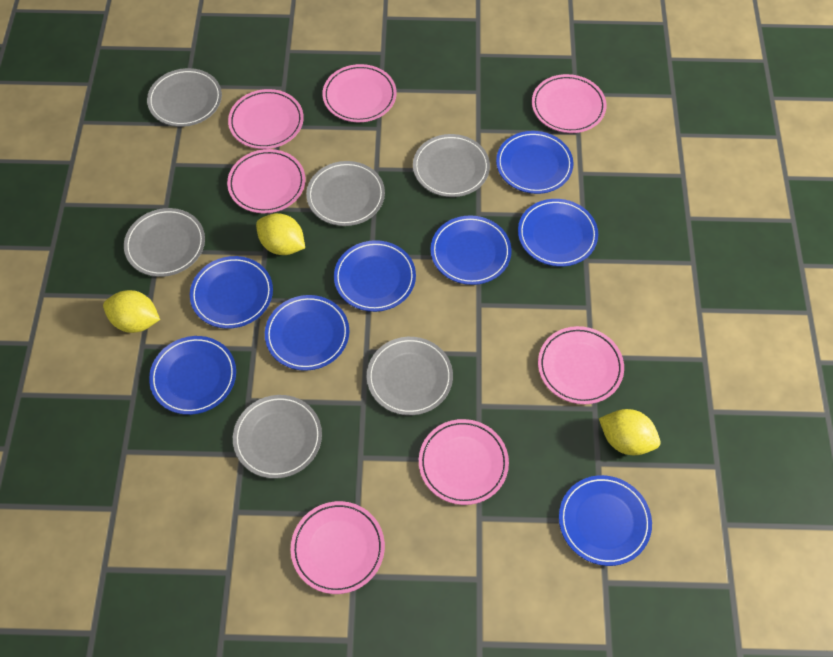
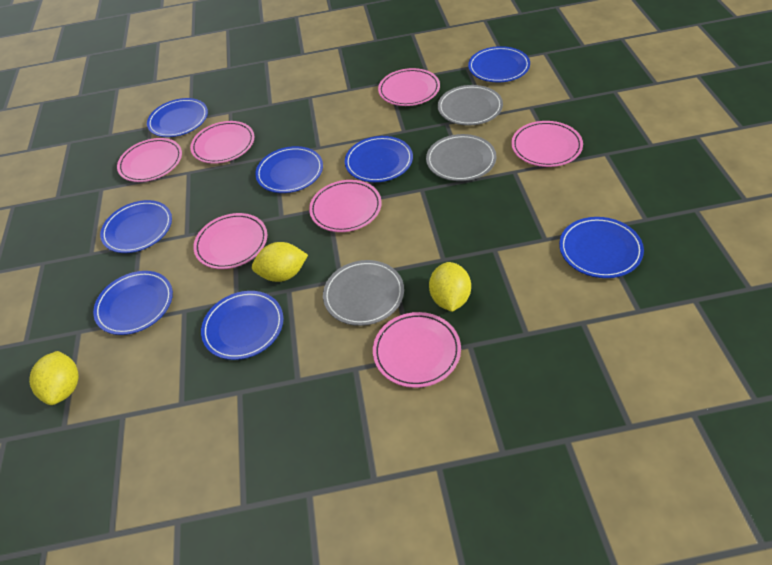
grey plate: 6 -> 3

